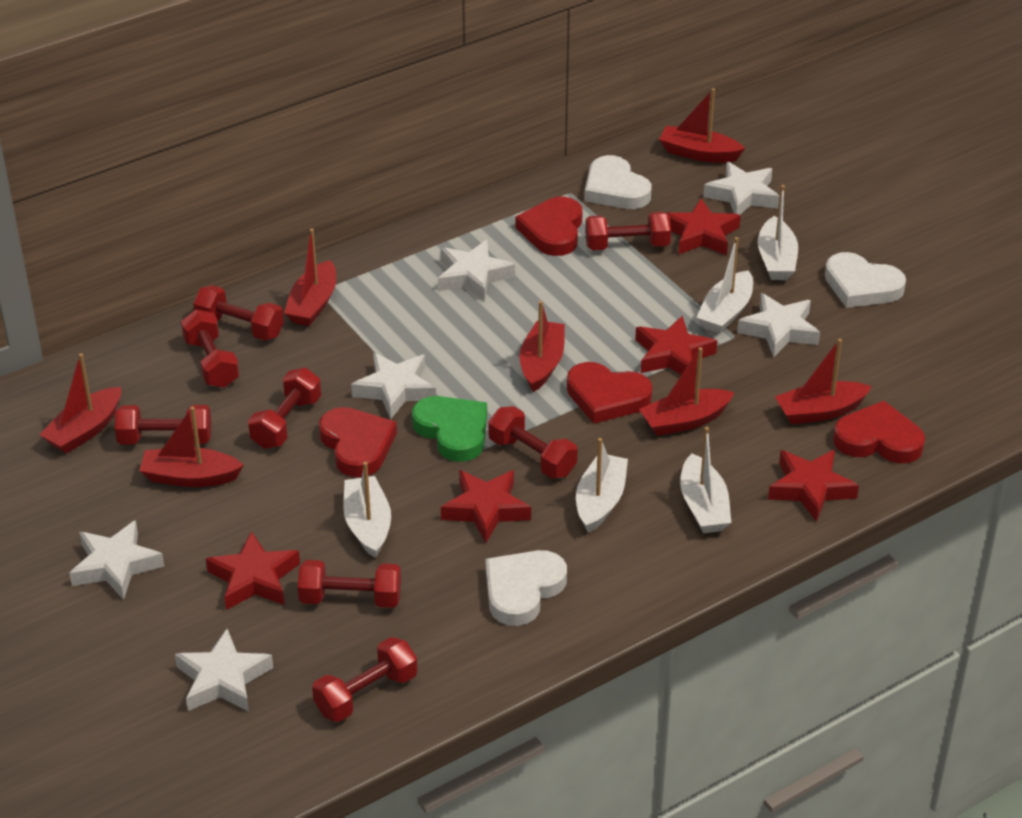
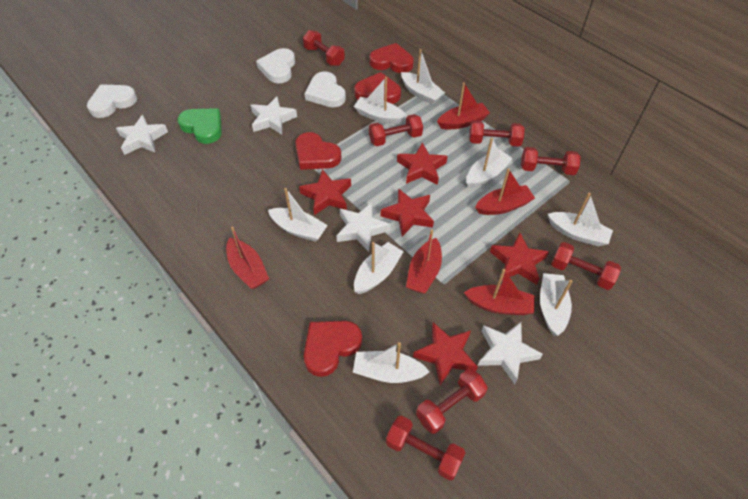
red boat: 7 -> 5
red dumbbell: 8 -> 7
white boat: 5 -> 8
white star: 6 -> 4

